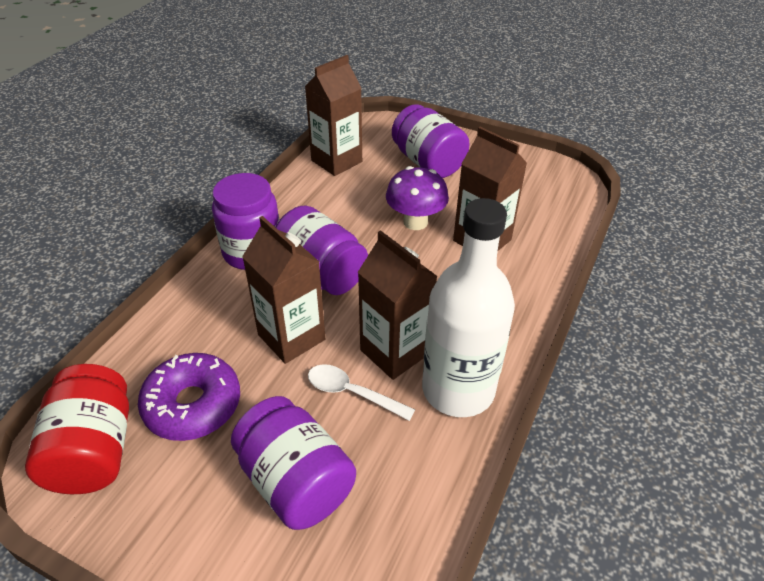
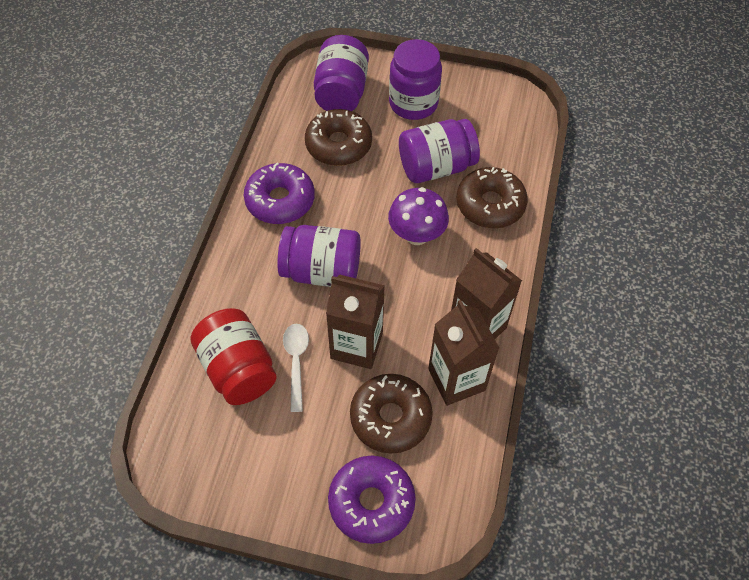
brown carton: 4 -> 3
brown donut: 0 -> 3
purple donut: 1 -> 2
white bottle: 1 -> 0

